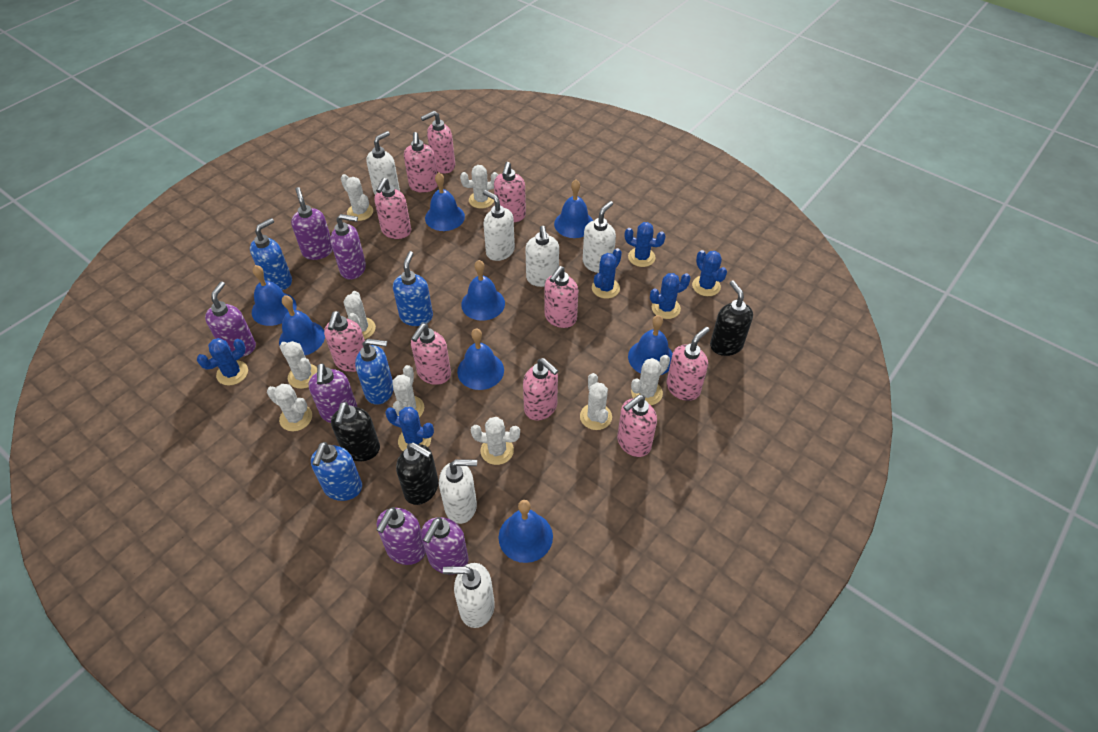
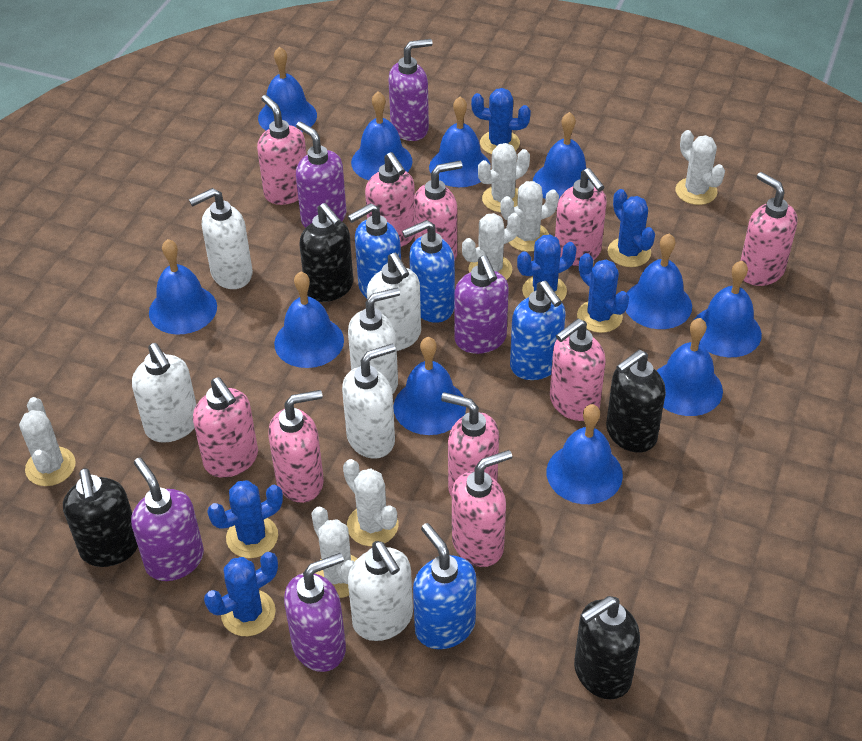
black soap dispenser: 3 -> 4
blue bell: 8 -> 11
purple soap dispenser: 6 -> 5
white cactus: 9 -> 7

